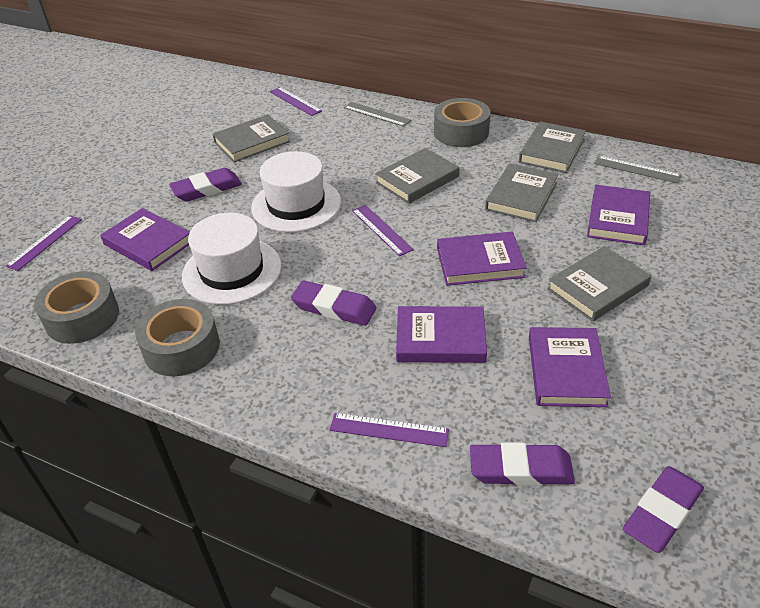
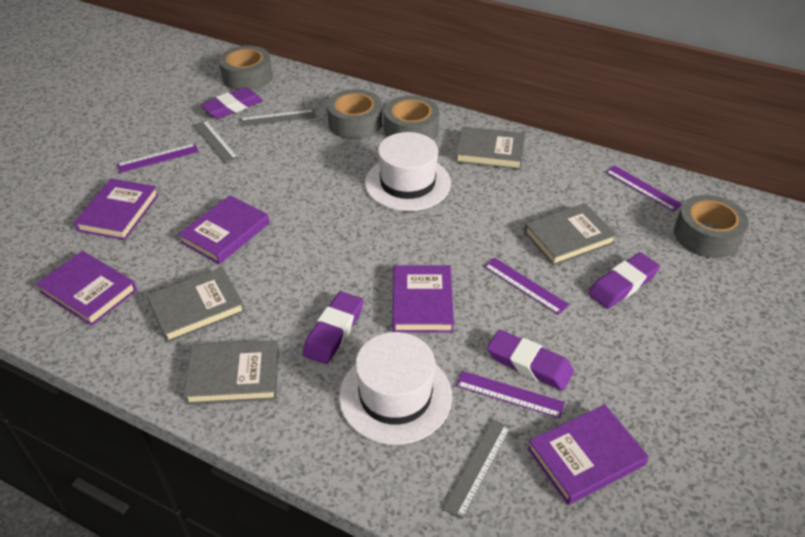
grey book: 5 -> 4
grey ruler: 2 -> 3
grey tape: 3 -> 4

